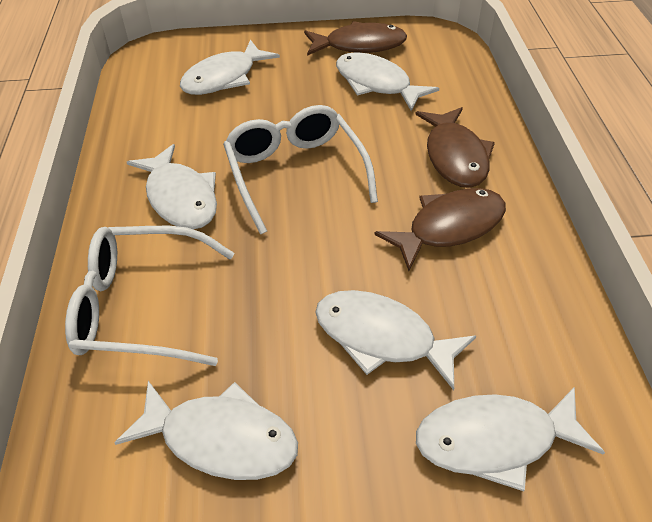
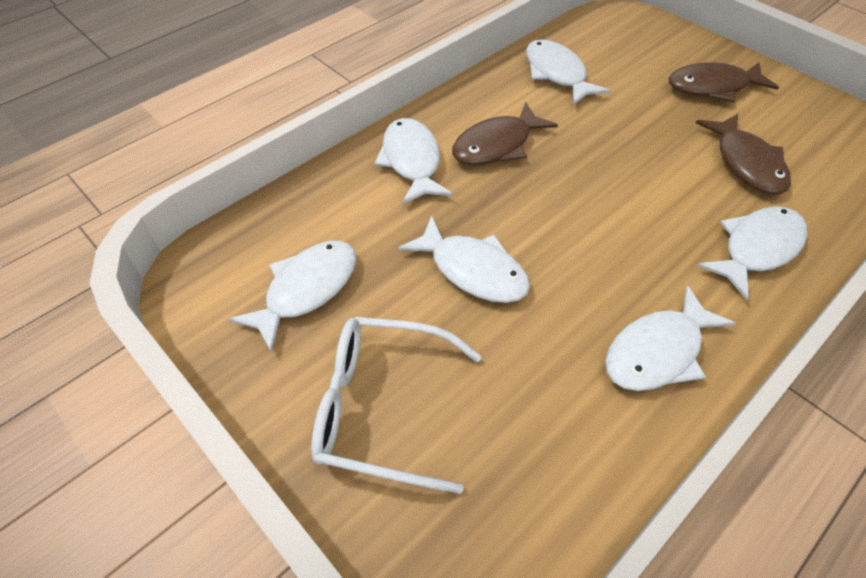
white glasses: 2 -> 1

